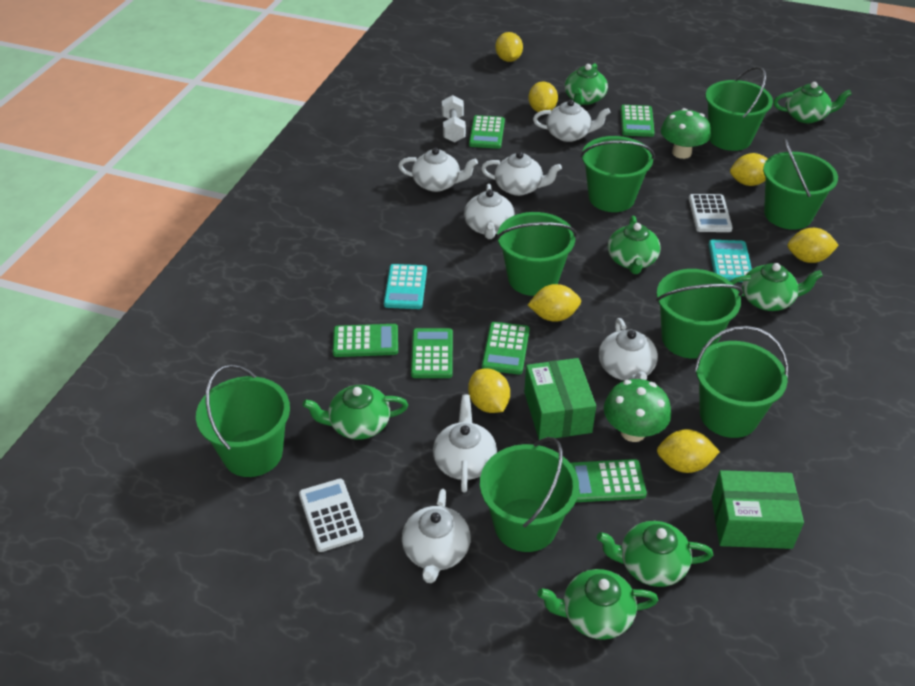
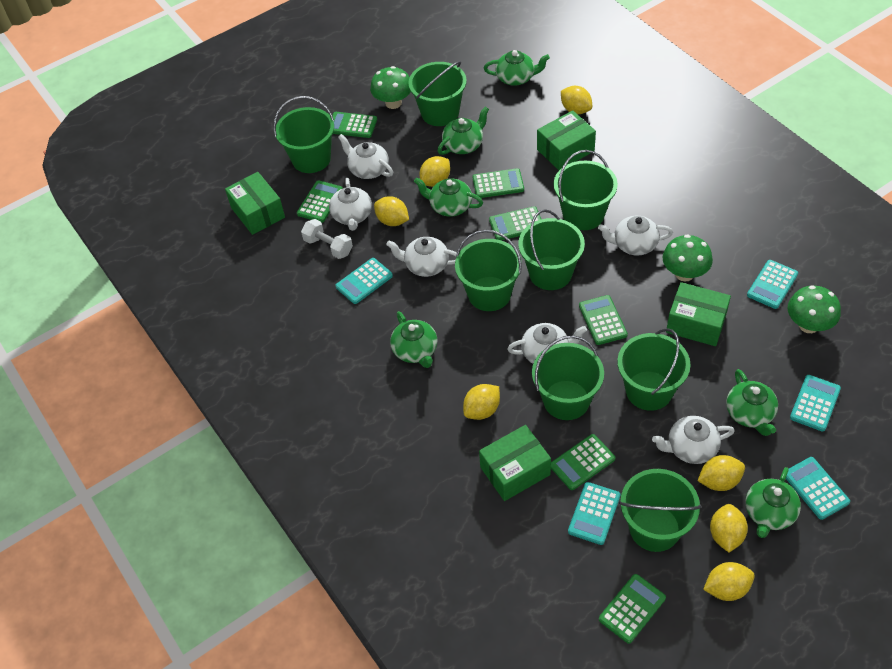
green box: 2 -> 4
green calculator: 6 -> 7
green mushroom: 2 -> 3
green teapot: 7 -> 6
turquoise calculator: 2 -> 5
white calculator: 2 -> 0
white teapot: 7 -> 6

